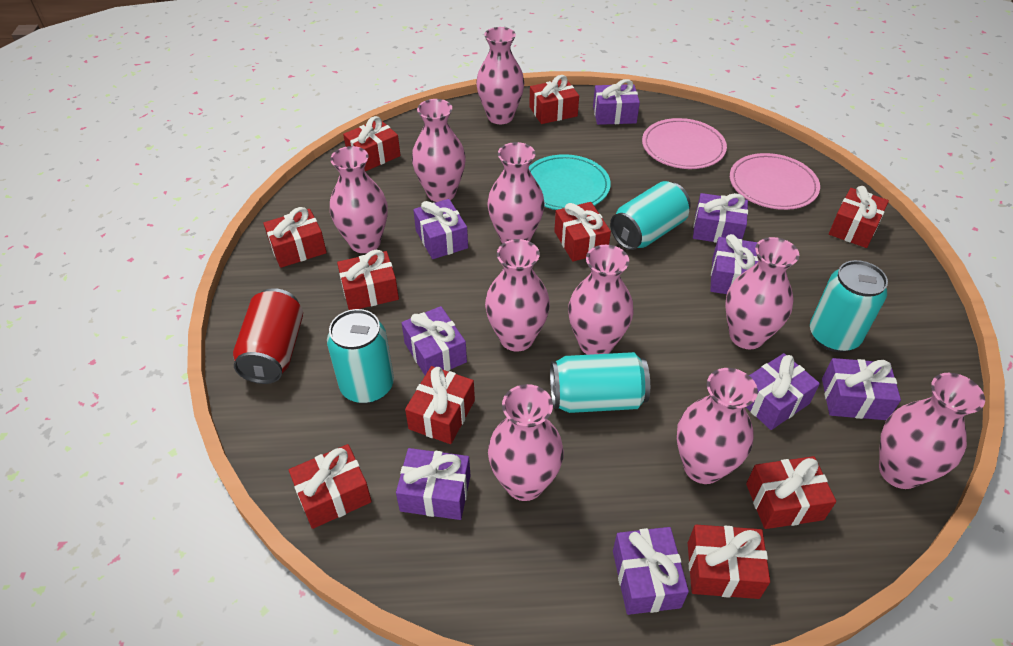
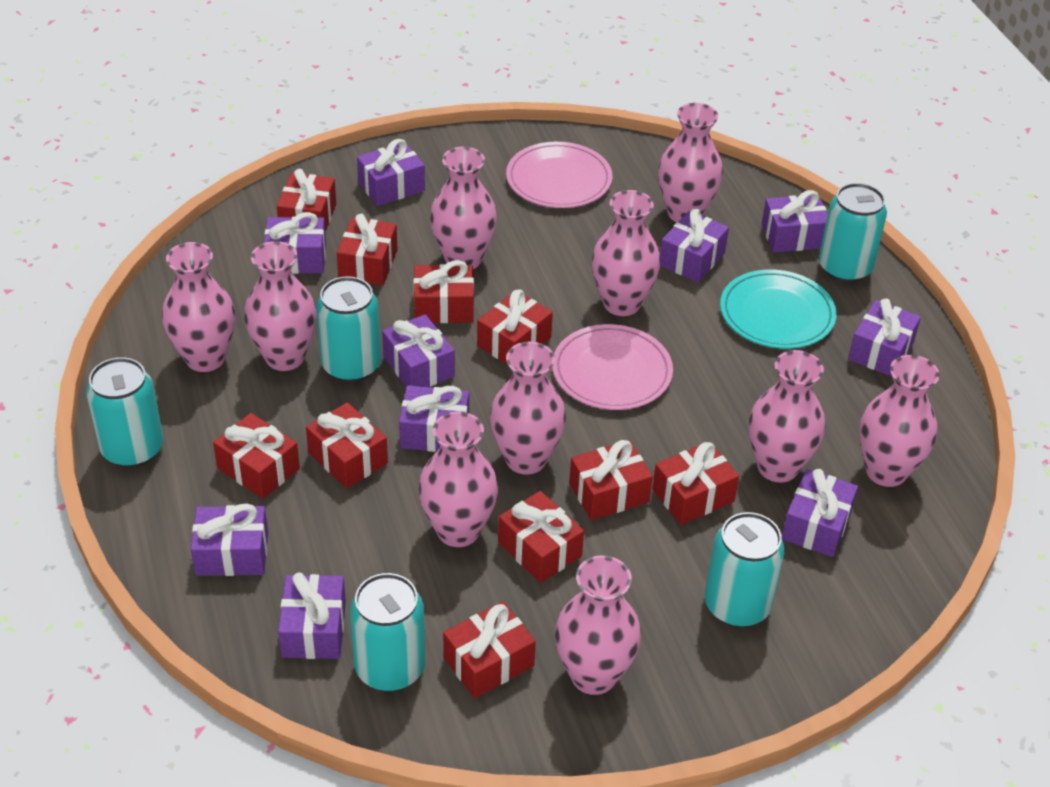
purple gift: 9 -> 10
red can: 1 -> 0
turquoise can: 4 -> 5

